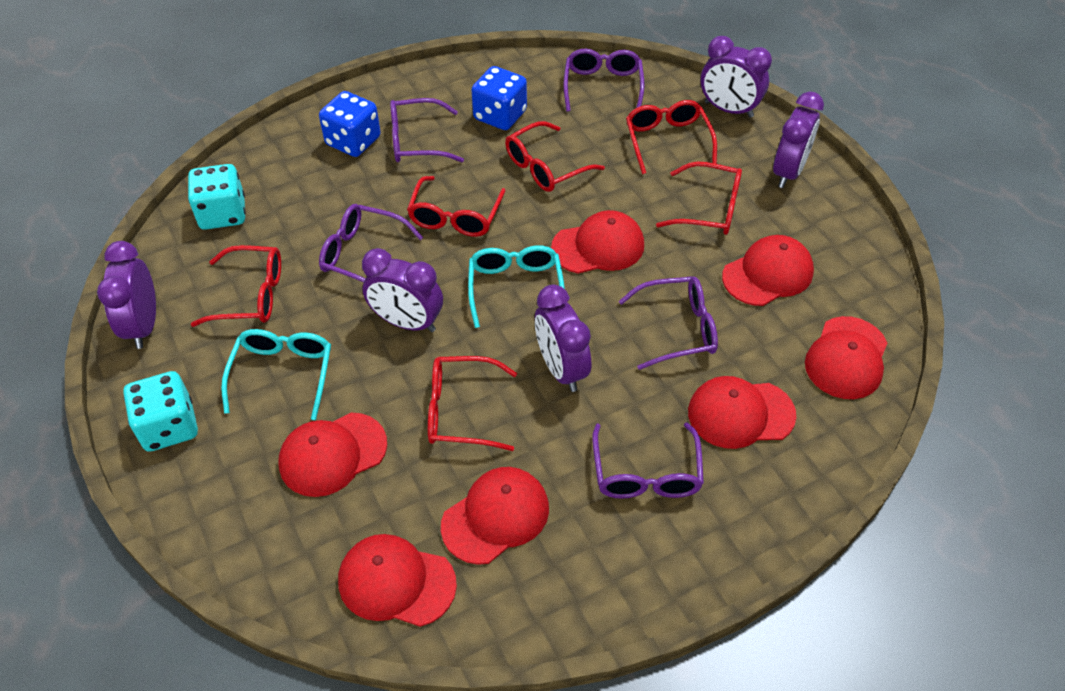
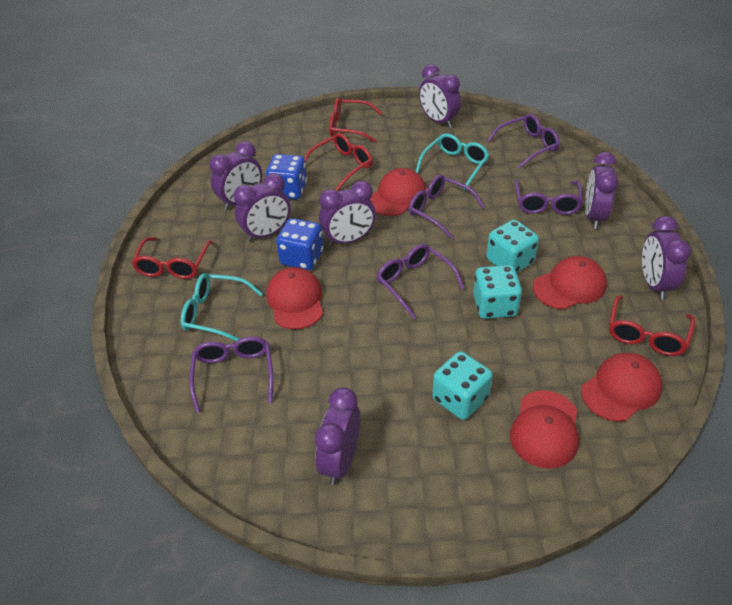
purple clock: 5 -> 7
red cap: 7 -> 5
red glasses: 6 -> 4
turquoise dice: 2 -> 3

